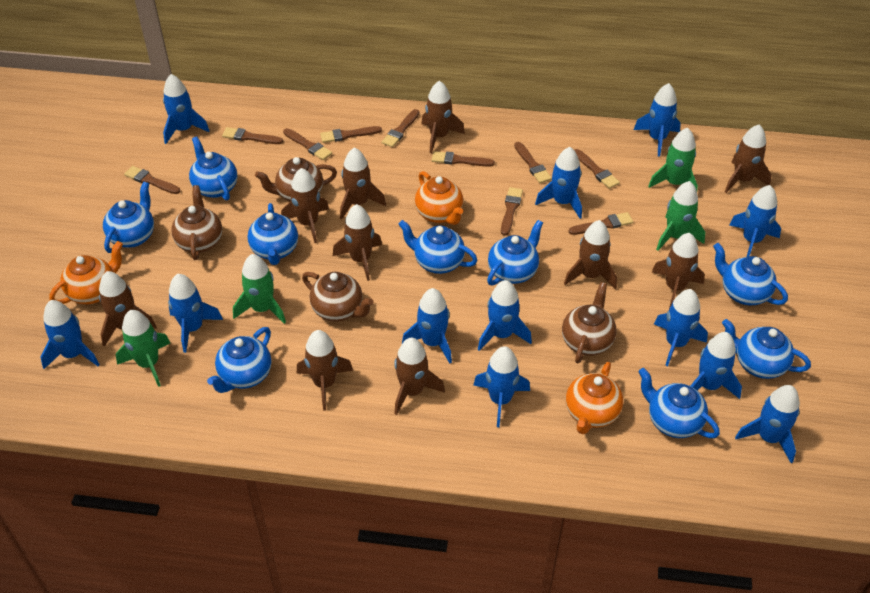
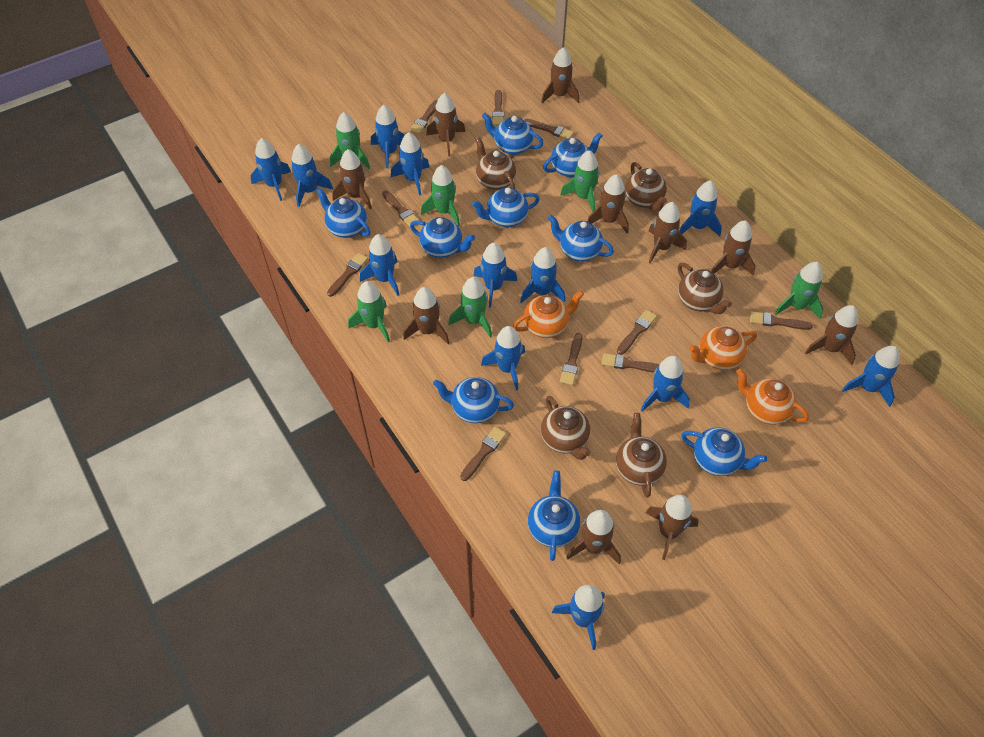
brown teapot: 4 -> 5
green rocket: 4 -> 6

